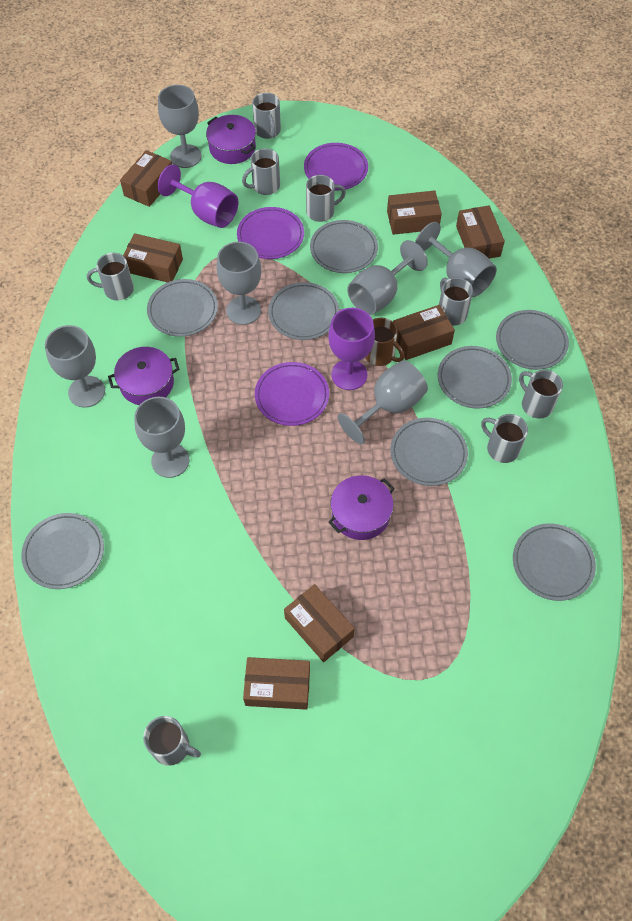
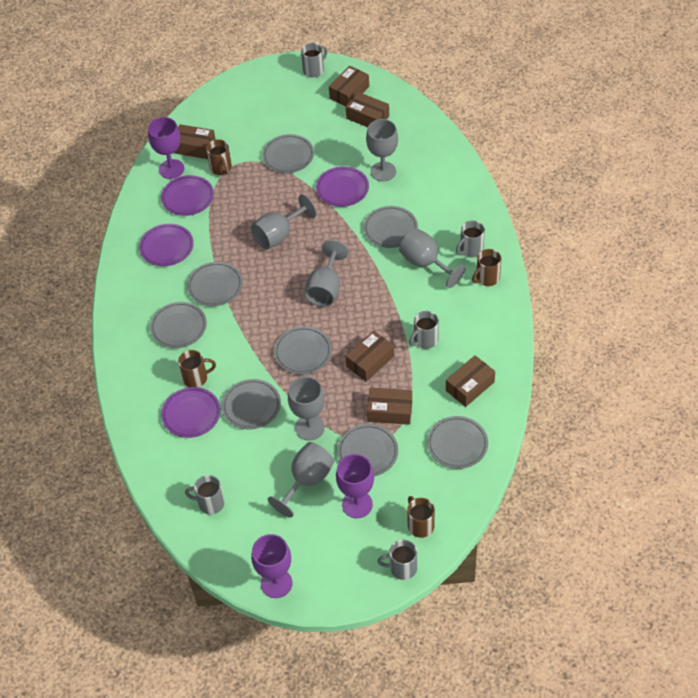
brown box: 7 -> 6
brown mug: 1 -> 4
grey goblet: 7 -> 6
grey mug: 8 -> 5
purple goblet: 2 -> 3
purple plate: 3 -> 4
purple pot: 3 -> 0

